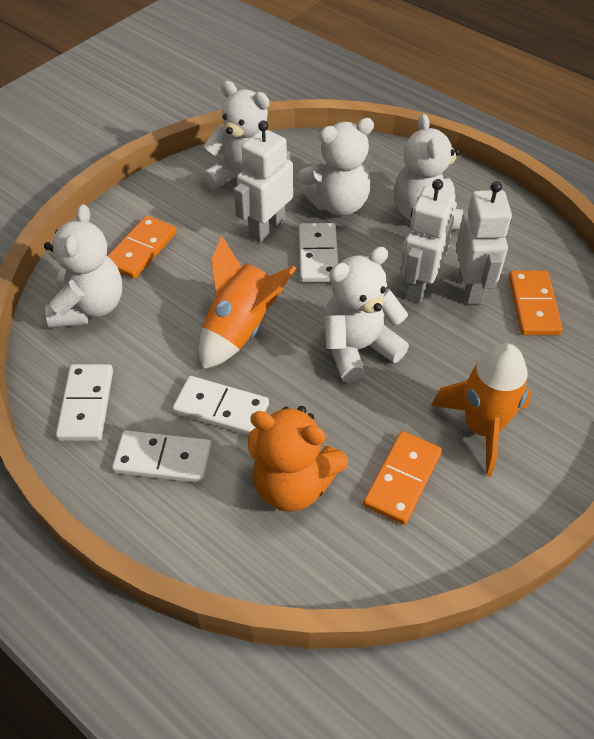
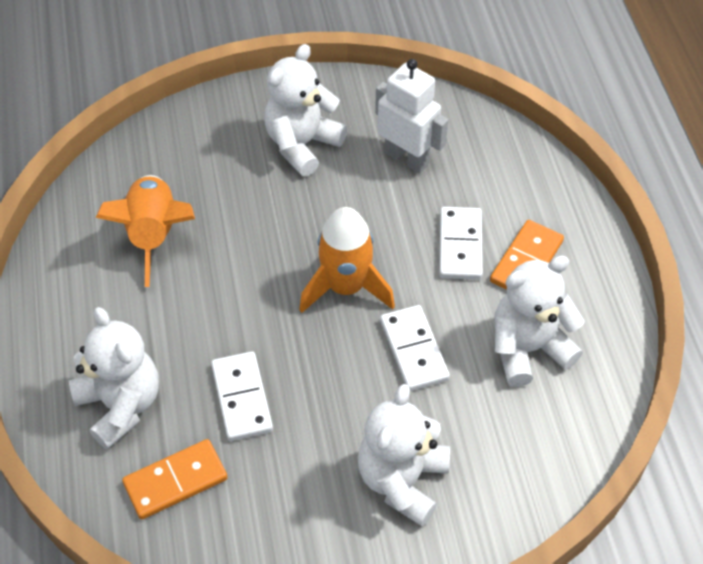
orange domino: 3 -> 2
orange teddy bear: 1 -> 0
white domino: 4 -> 3
white robot: 3 -> 1
white teddy bear: 5 -> 4

